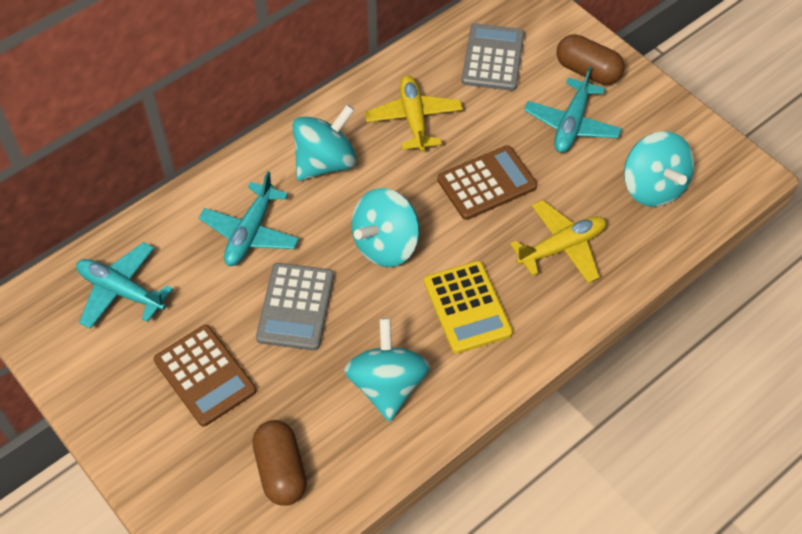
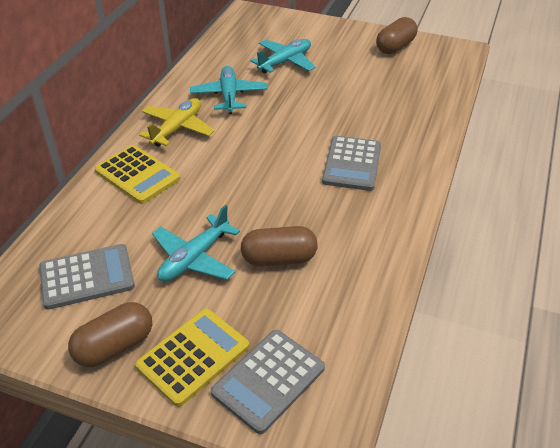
brown calculator: 2 -> 0
brown capsule: 2 -> 3
grey calculator: 2 -> 3
turquoise spinning top: 4 -> 0
yellow calculator: 1 -> 2
yellow plane: 2 -> 1

